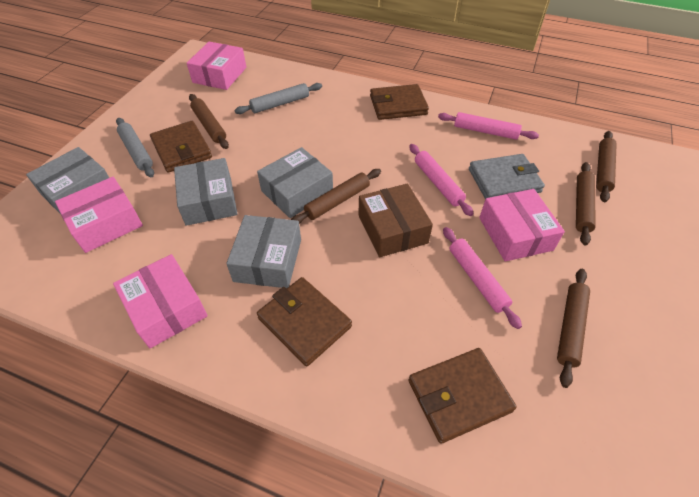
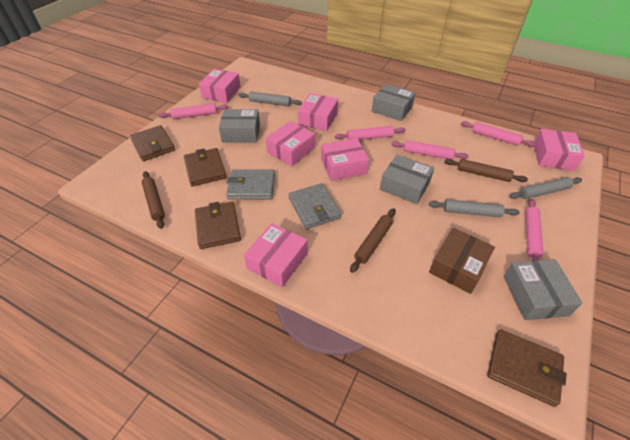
brown rolling pin: 5 -> 3
grey rolling pin: 2 -> 3
grey wallet: 1 -> 2
pink box: 4 -> 6
pink rolling pin: 3 -> 5

